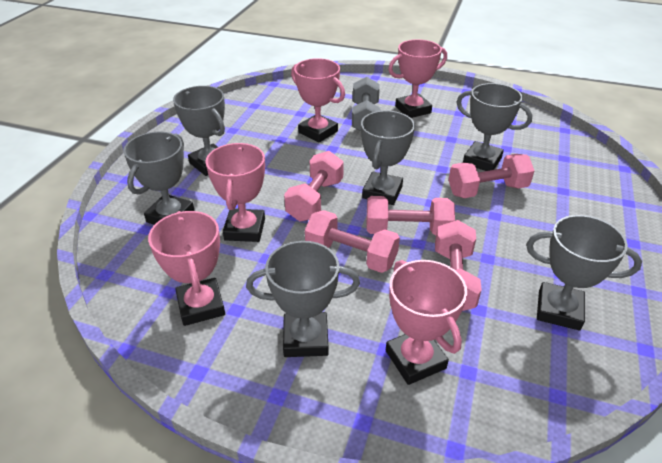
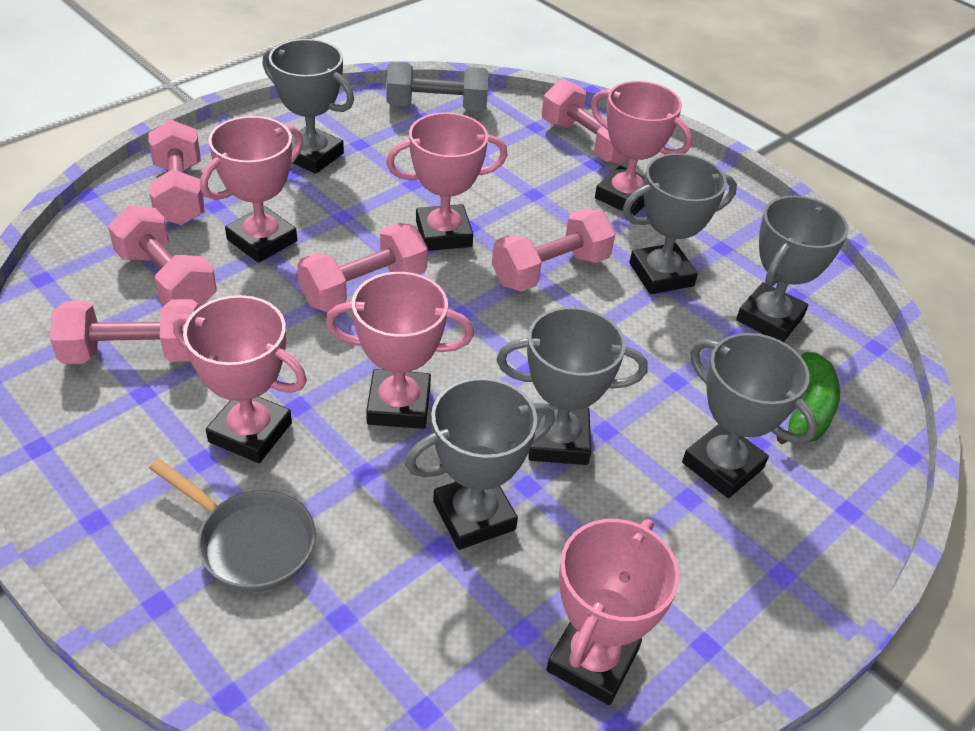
green banana: 0 -> 1
grey pan: 0 -> 1
pink dumbbell: 5 -> 6
pink trophy: 5 -> 6

